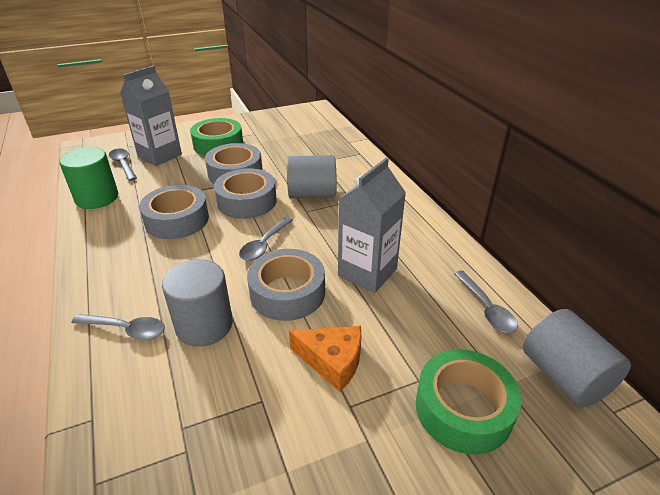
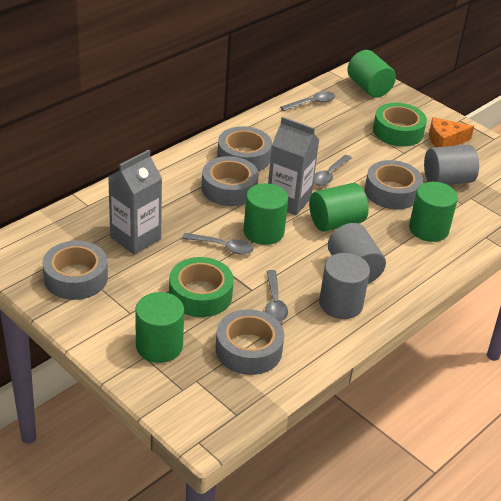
green cylinder: 1 -> 5
grey tape: 4 -> 5

